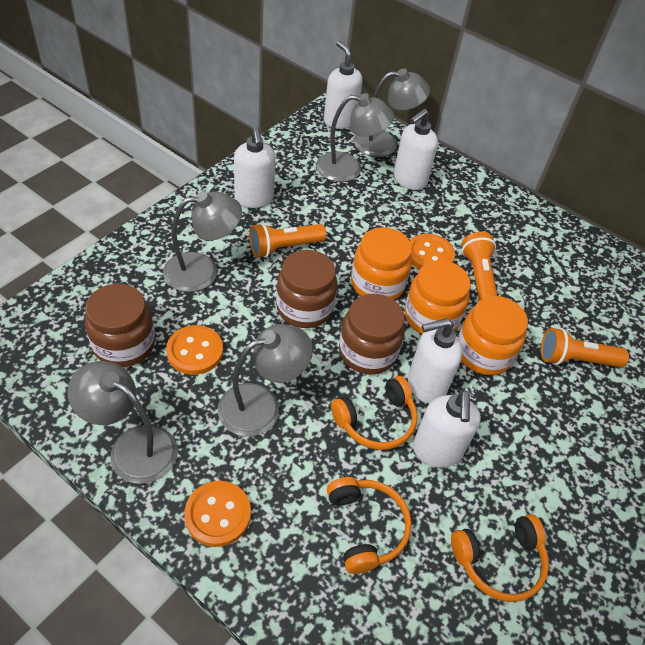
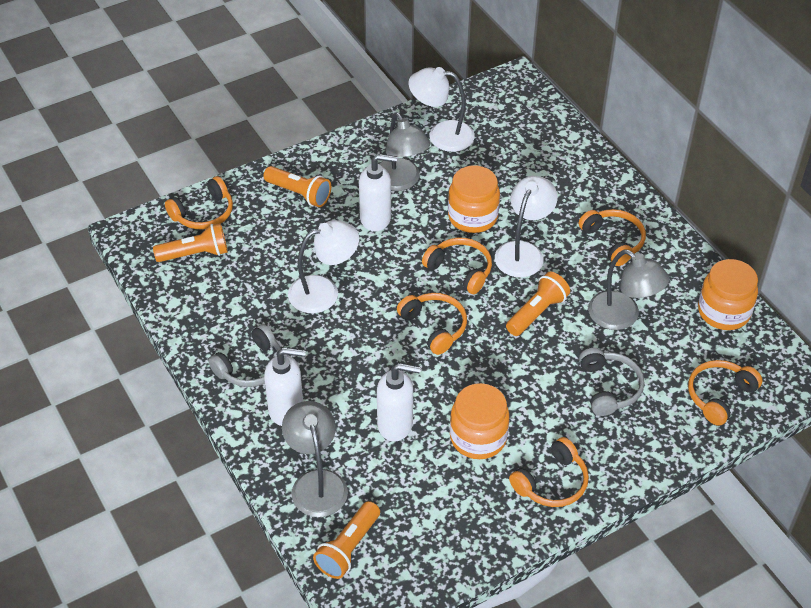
brown jar: 3 -> 0
grey headphones: 0 -> 2
grey lamp: 5 -> 3
orange button: 3 -> 0
orange flashlight: 3 -> 4
orange headphones: 3 -> 6
white lamp: 0 -> 3
white soap dispenser: 5 -> 3

